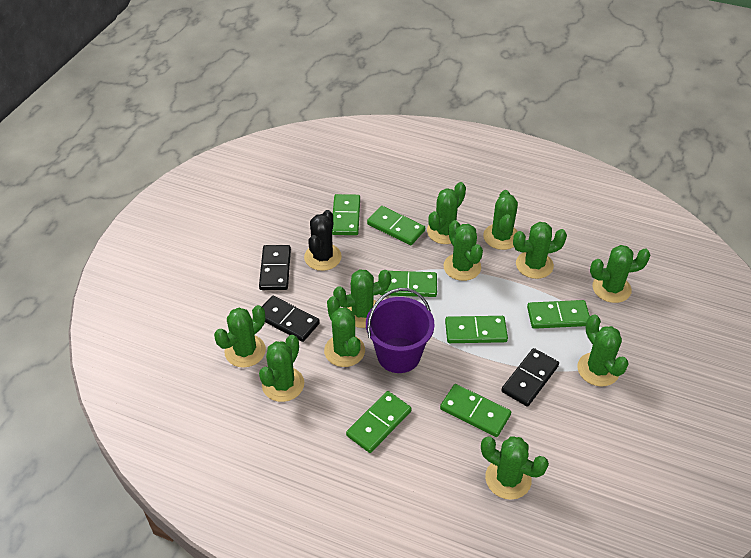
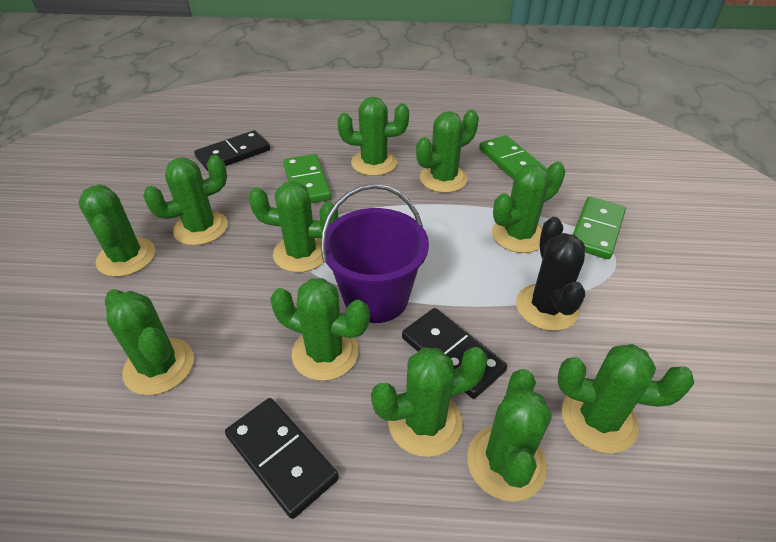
green domino: 7 -> 3

